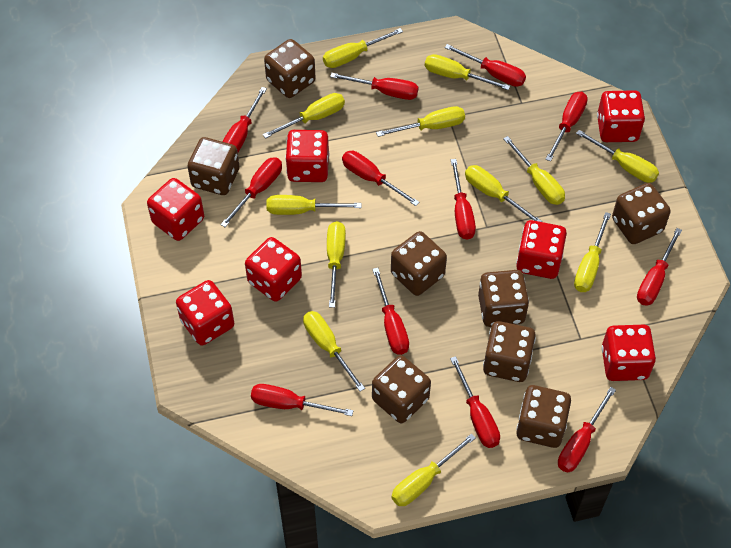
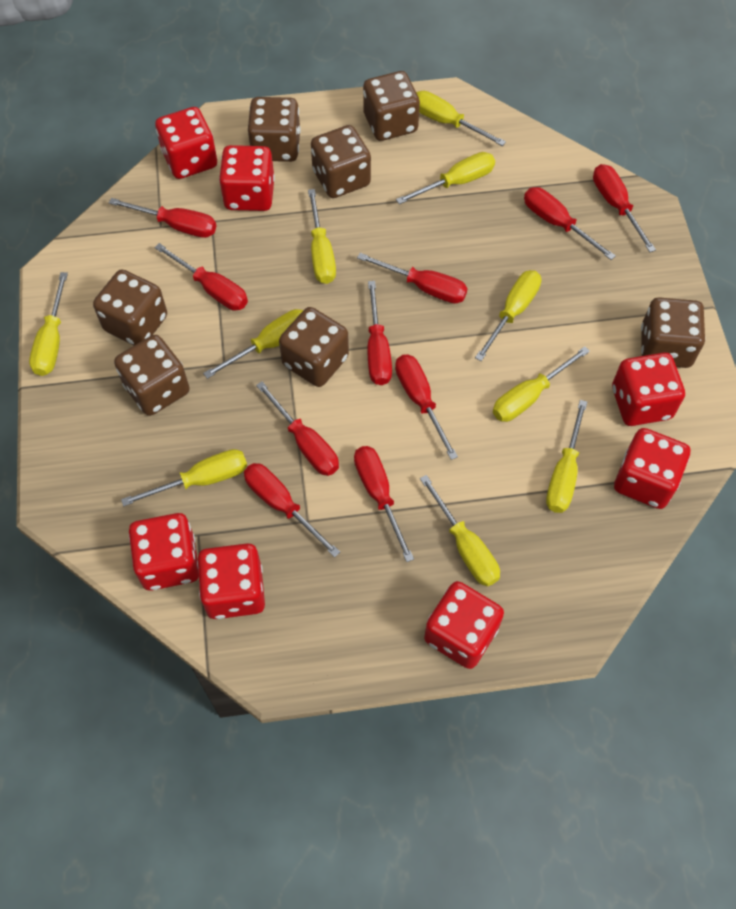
brown dice: 8 -> 7
red screwdriver: 12 -> 10
yellow screwdriver: 12 -> 10

